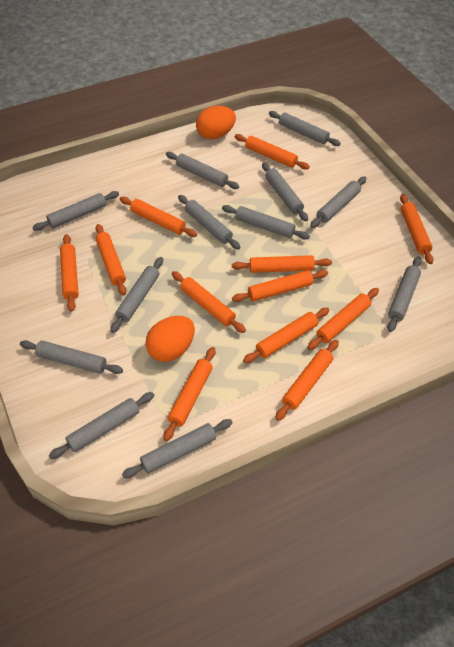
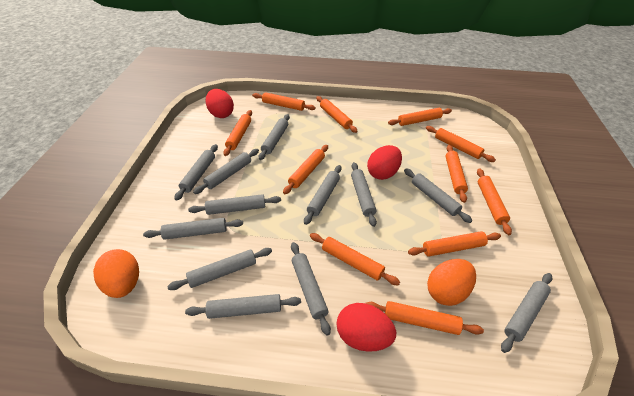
orange rolling pin: 12 -> 11
red egg: 0 -> 3

